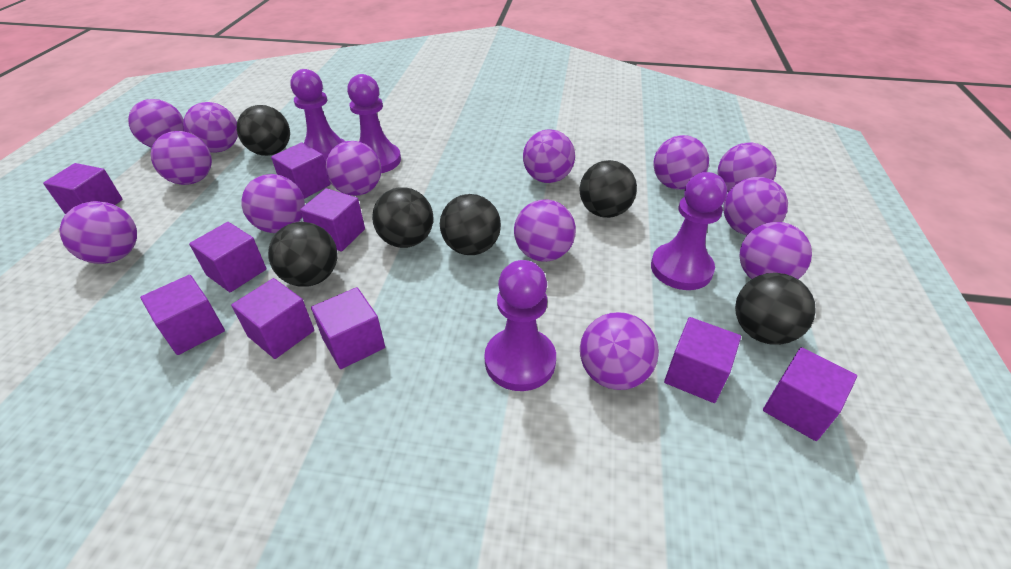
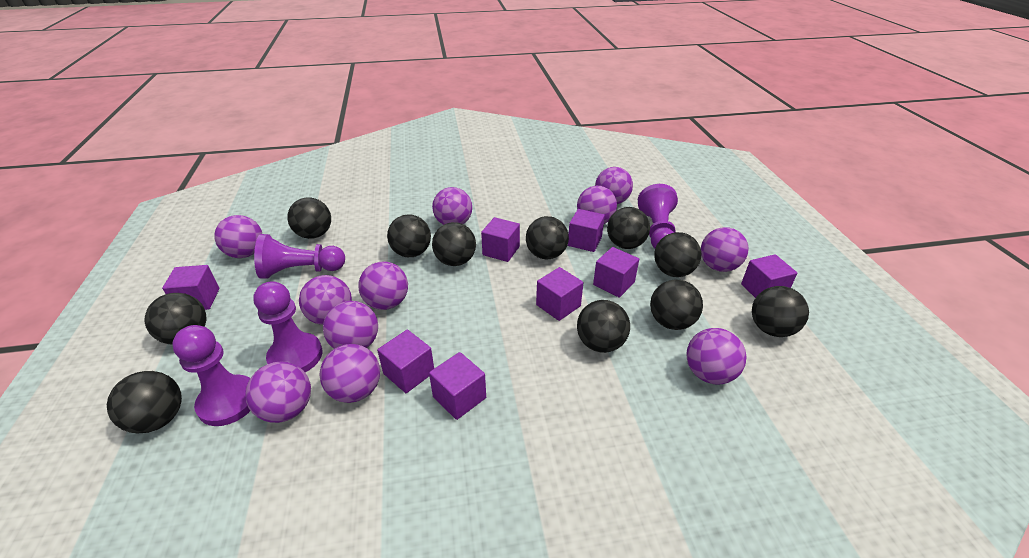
black ball: 6 -> 11
purple ball: 13 -> 11
purple cube: 9 -> 8

